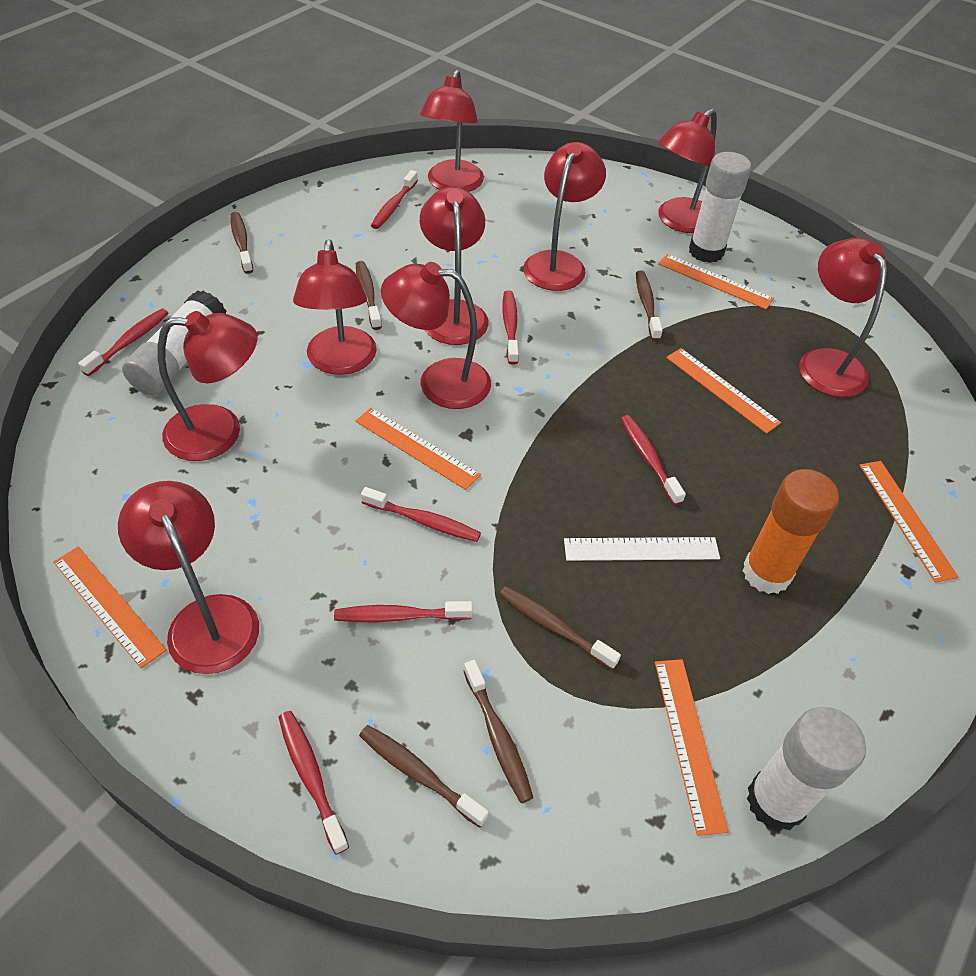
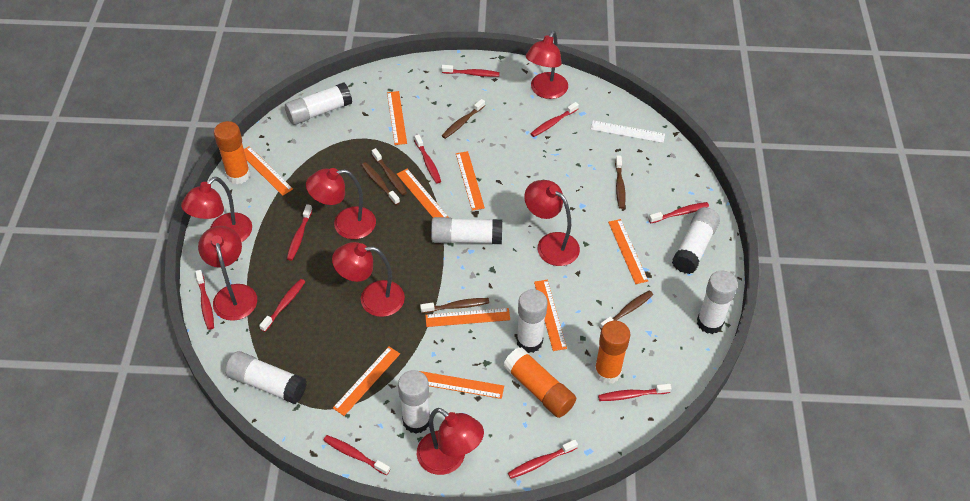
orange glue stick: 1 -> 3
orange ruler: 6 -> 9
red lamp: 9 -> 7
red toothbrush: 7 -> 10
white glue stick: 3 -> 7

